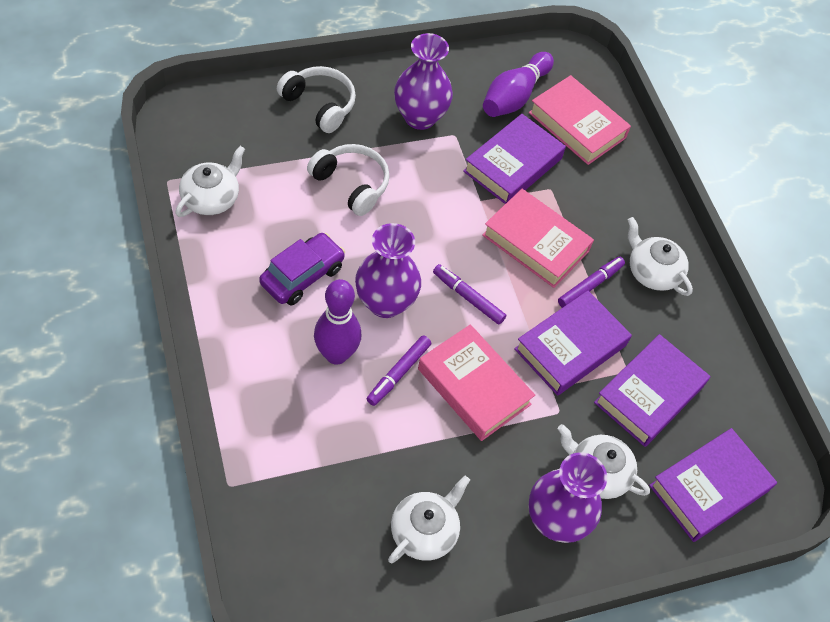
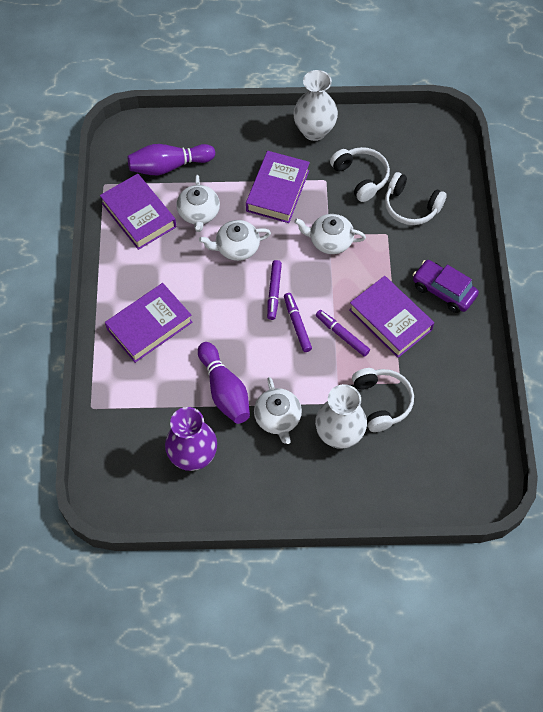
pink book: 3 -> 0
purple vase: 3 -> 1
white headphones: 2 -> 3
white vase: 0 -> 2

